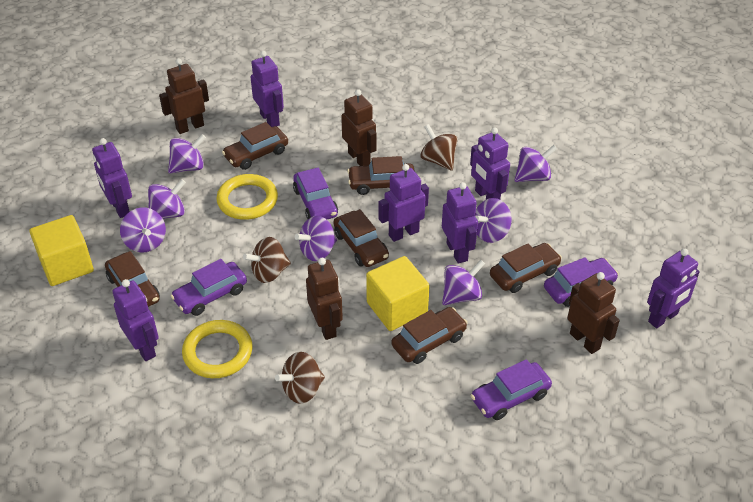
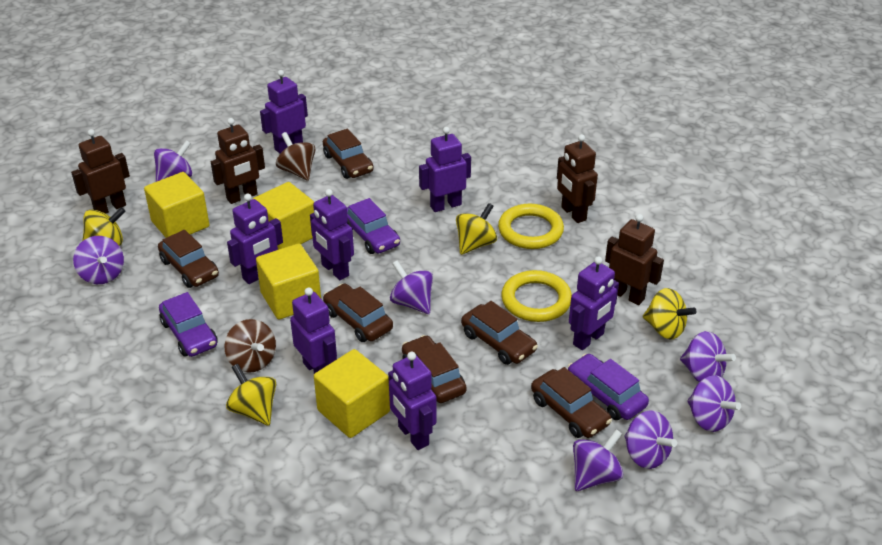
brown spinning top: 3 -> 2
purple car: 4 -> 3
yellow cube: 2 -> 4
yellow spinning top: 0 -> 4

